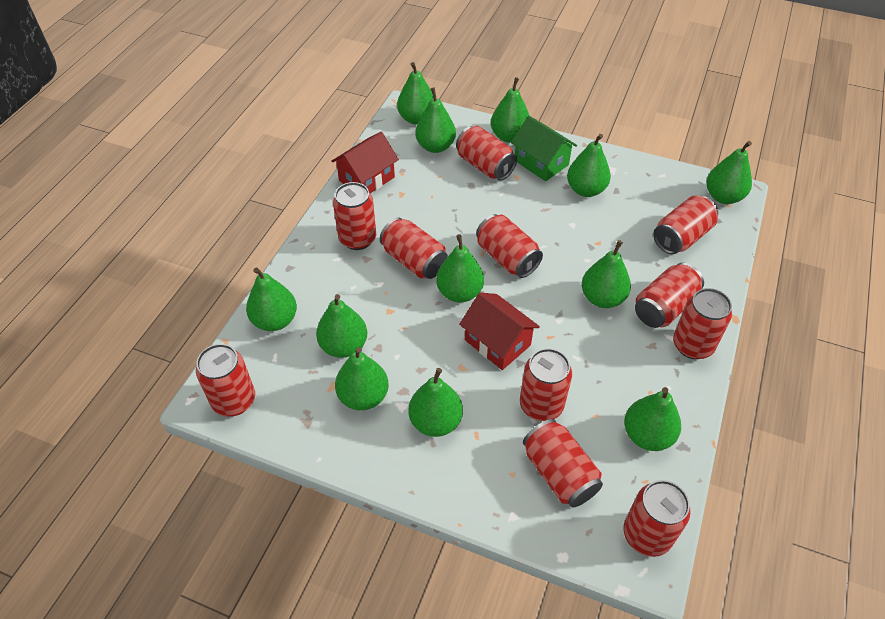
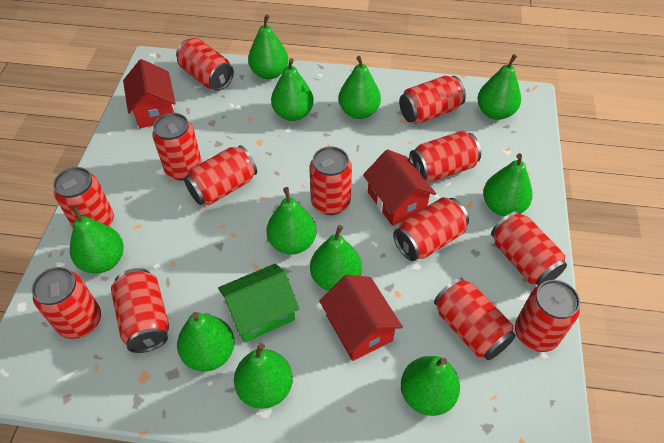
green pear: 12 -> 11
red can: 11 -> 13
red house: 2 -> 3

